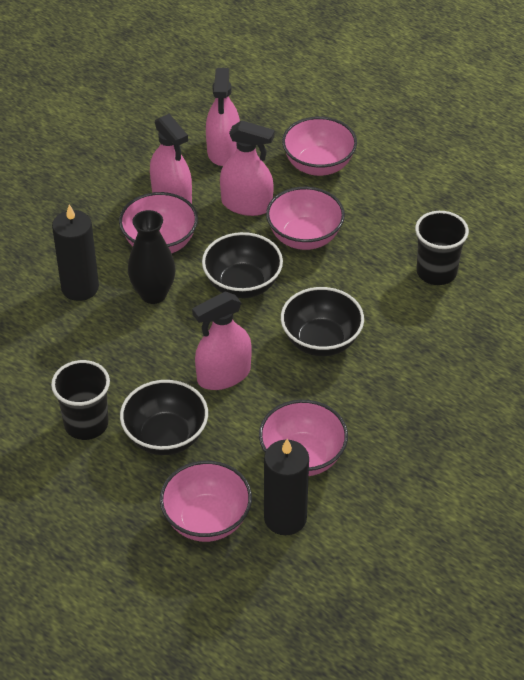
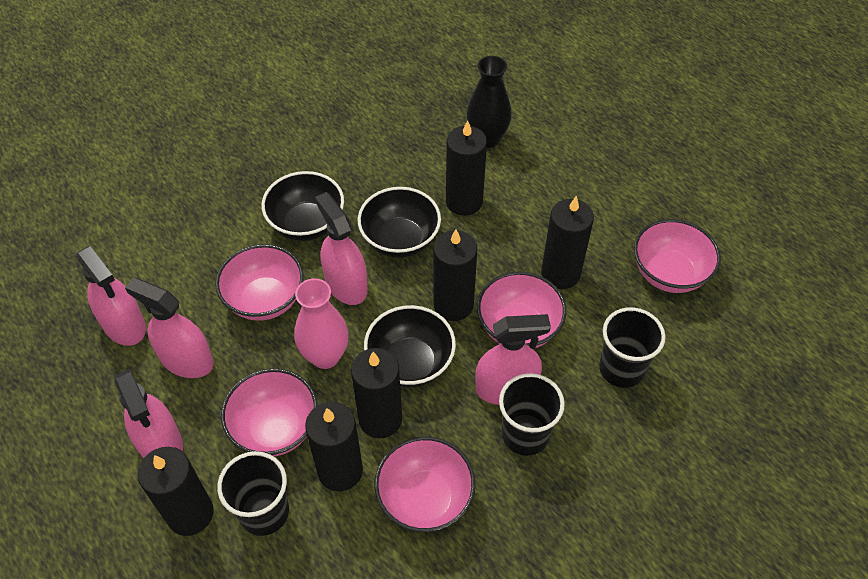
black candle: 2 -> 6
black cup: 2 -> 3
pink spray bottle: 4 -> 5
pink vase: 0 -> 1

